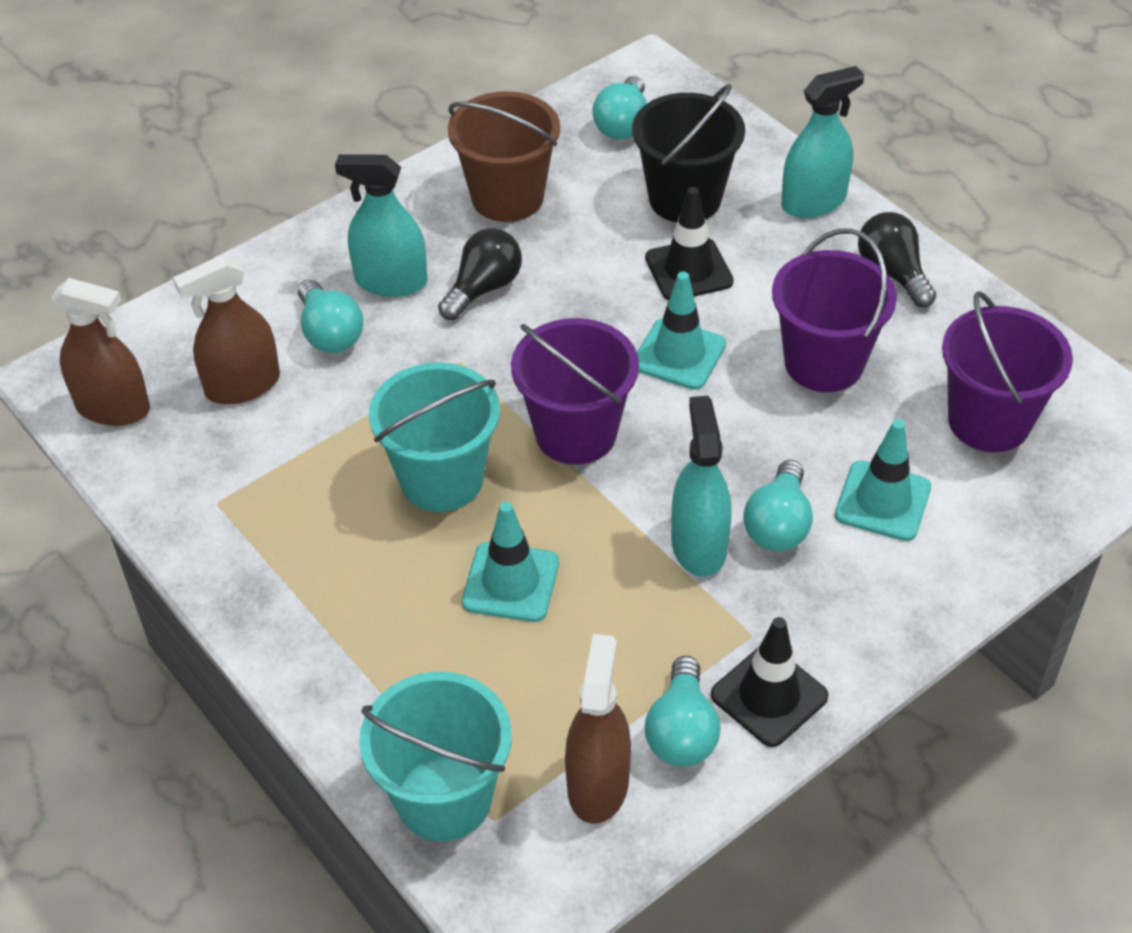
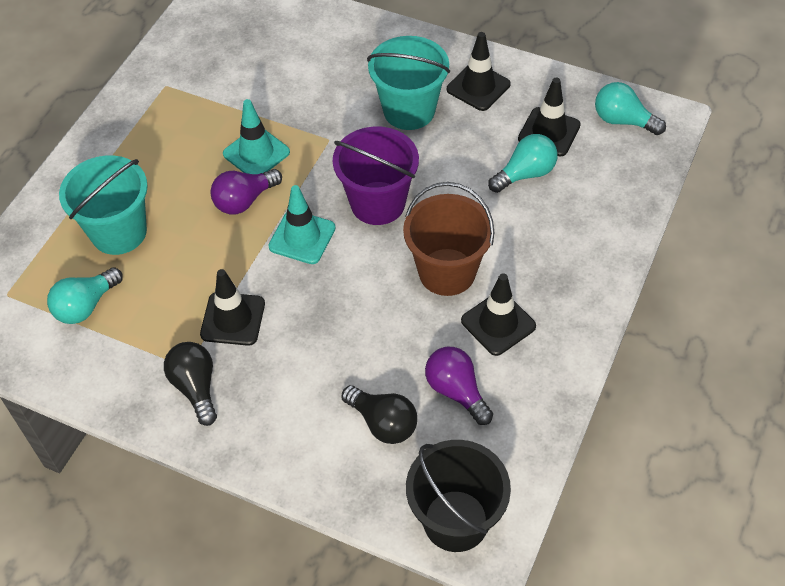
black traffic cone: 2 -> 4
brown spray bottle: 3 -> 0
purple bucket: 3 -> 1
purple light bulb: 0 -> 2
turquoise light bulb: 4 -> 3
turquoise spray bottle: 3 -> 0
turquoise traffic cone: 3 -> 2

